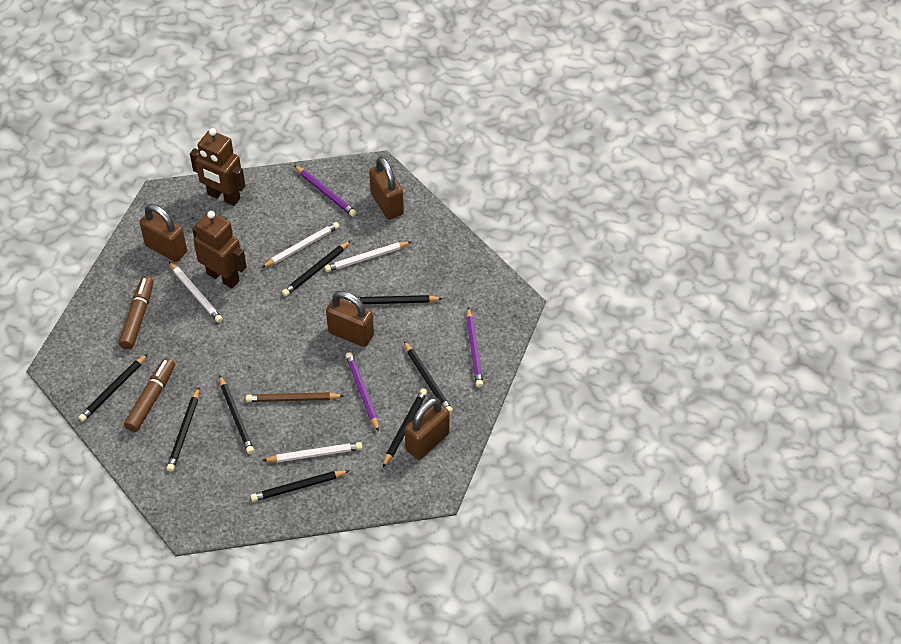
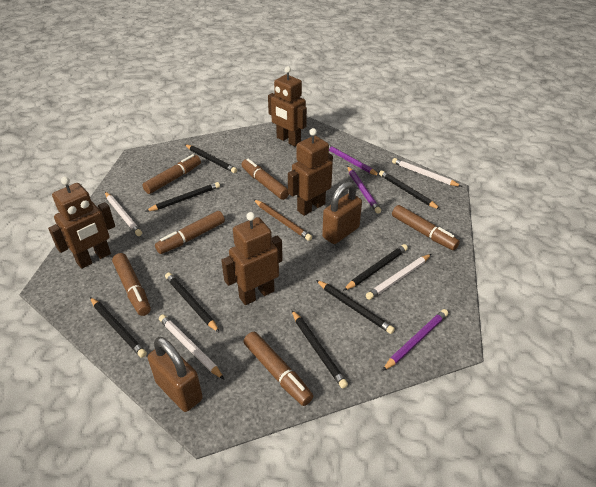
brown marker: 2 -> 6
brown padlock: 4 -> 2
brown robot: 2 -> 4

